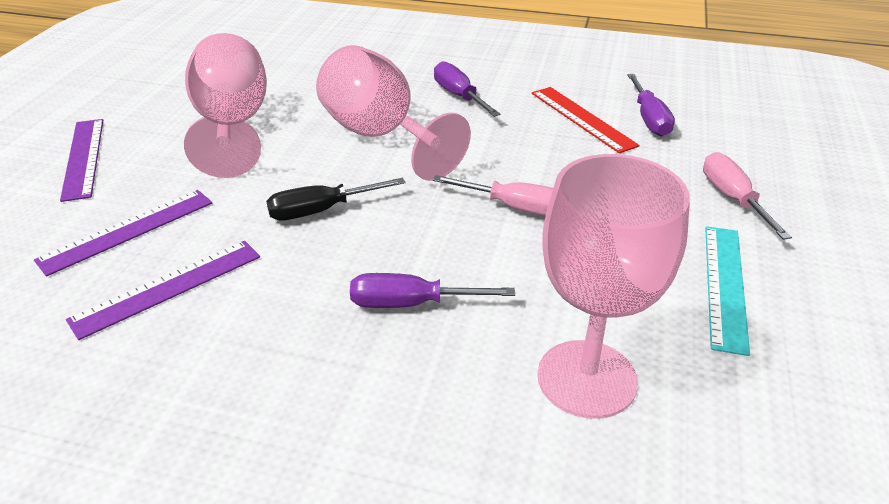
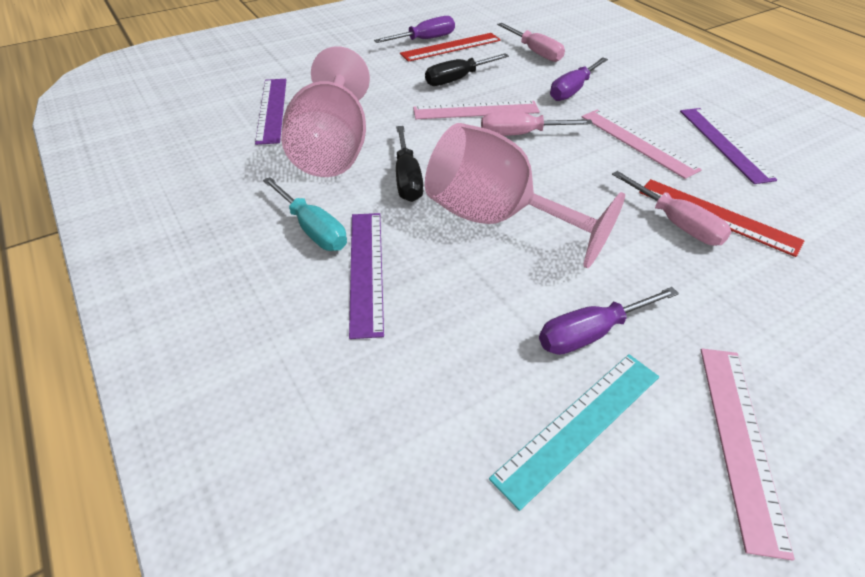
black screwdriver: 1 -> 2
pink goblet: 3 -> 2
pink ruler: 0 -> 3
pink screwdriver: 2 -> 3
red ruler: 1 -> 2
turquoise screwdriver: 0 -> 1

